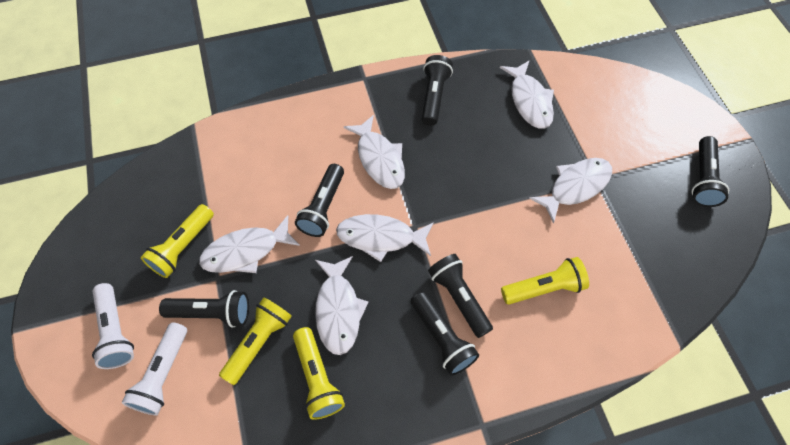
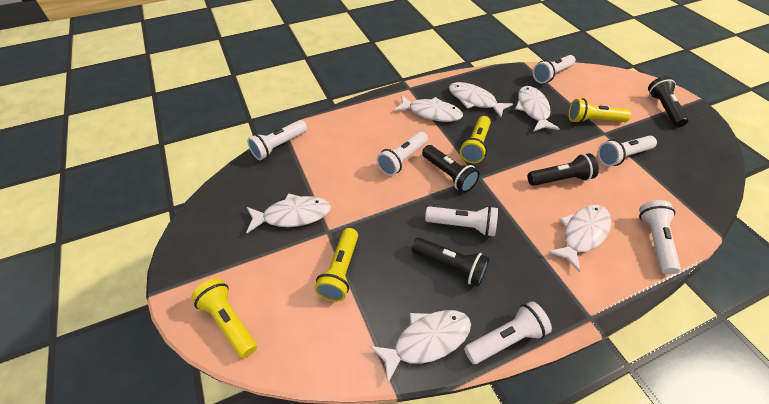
black flashlight: 6 -> 4
white flashlight: 2 -> 7

